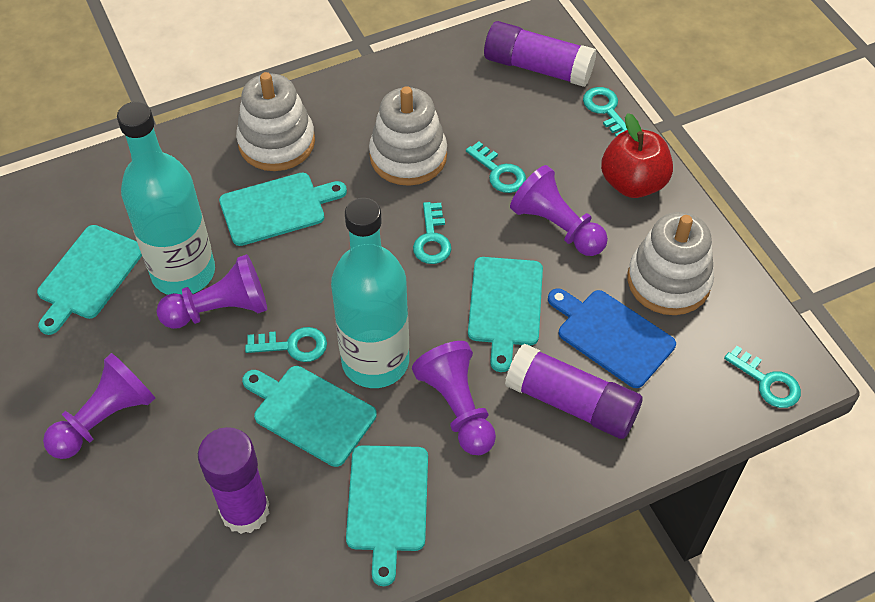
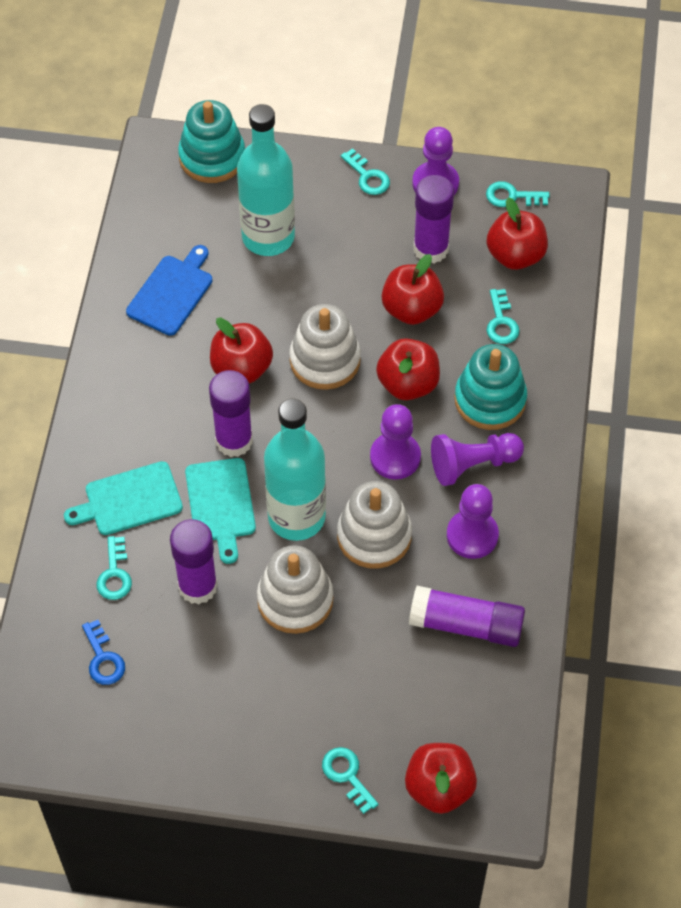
blue key: 0 -> 1
purple glue stick: 3 -> 4
red apple: 1 -> 5
turquoise cutting board: 5 -> 2
turquoise stacking toy: 0 -> 2

